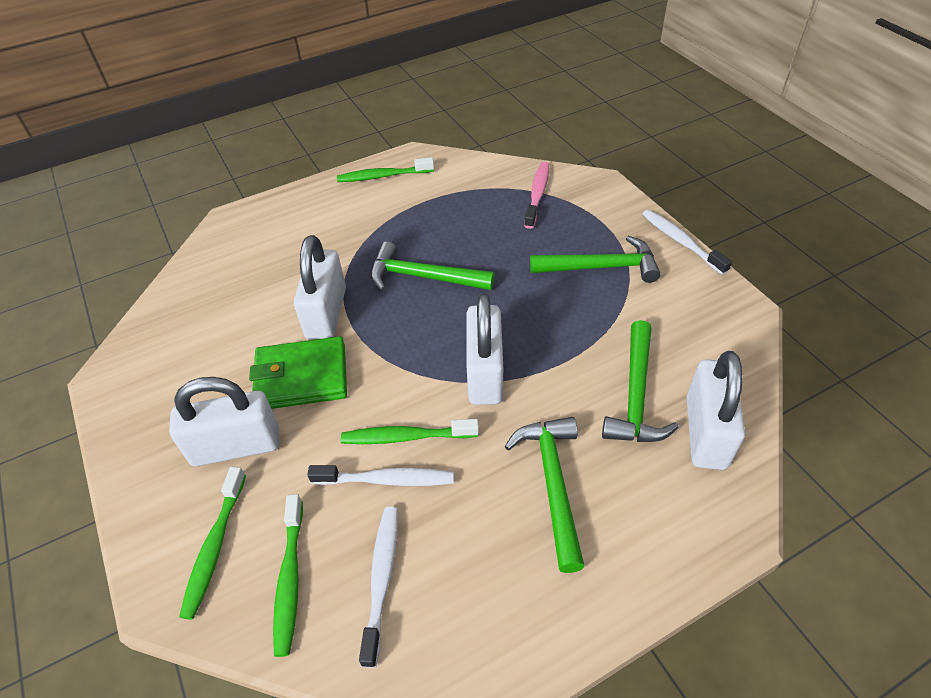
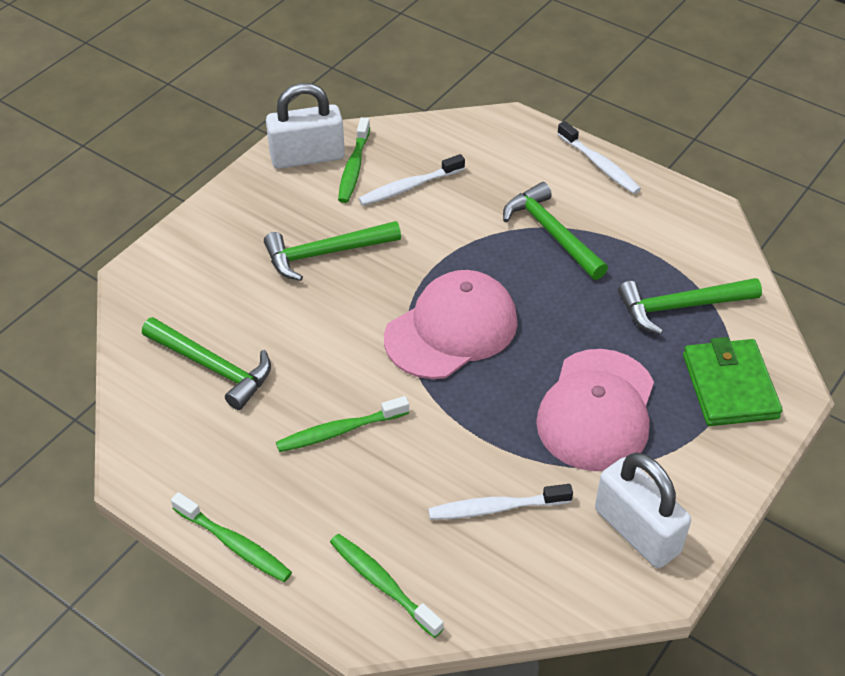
pink cap: 0 -> 2
pink toothbrush: 1 -> 0
white padlock: 4 -> 2

